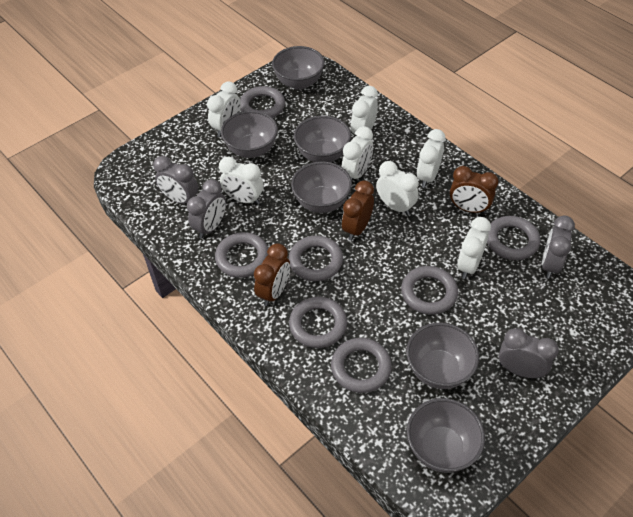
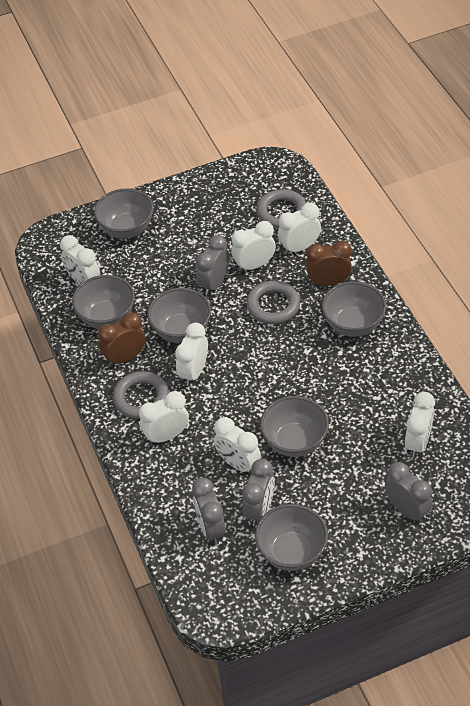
brown clock: 3 -> 2
grey ring: 7 -> 3

